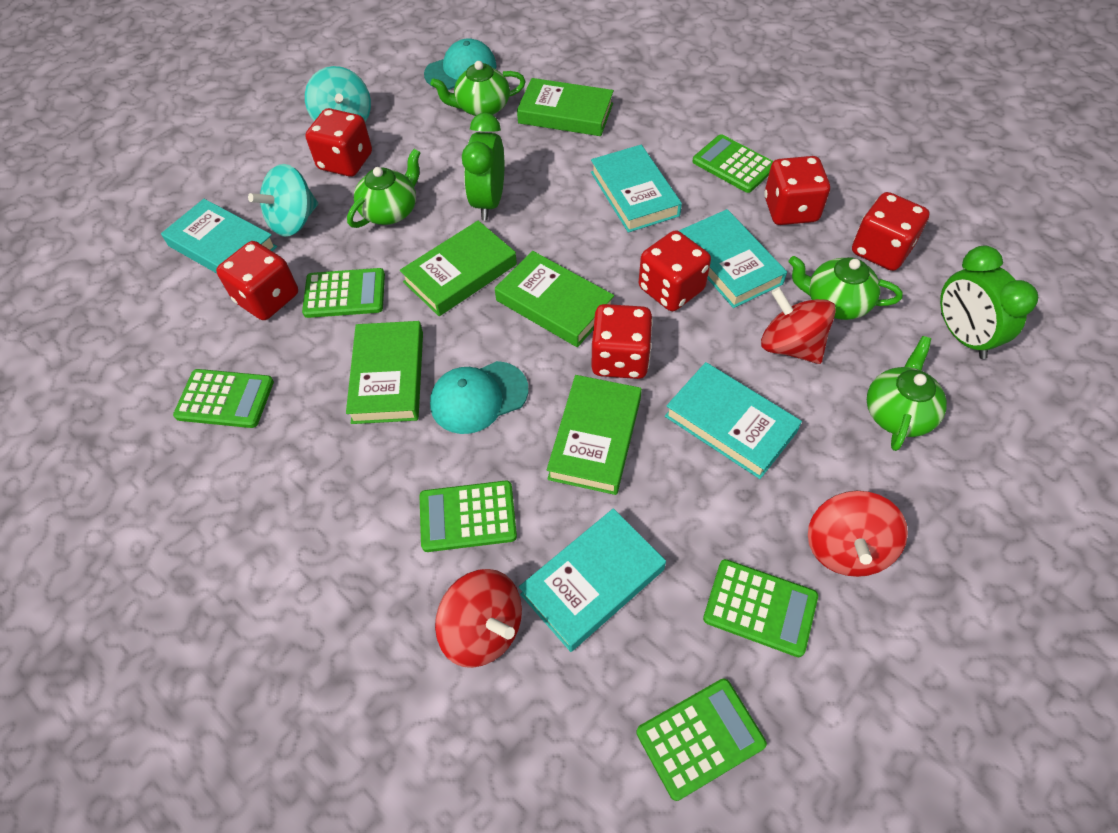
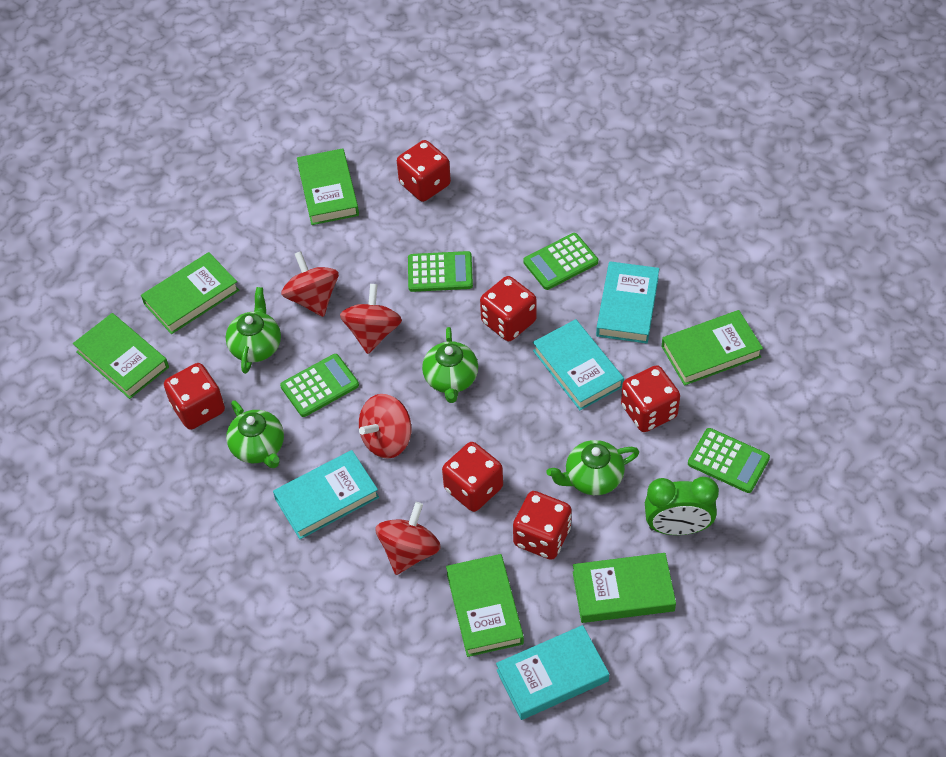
green book: 5 -> 6
green calculator: 6 -> 4
green clock: 2 -> 1
red spinning top: 3 -> 4
turquoise book: 5 -> 4
turquoise cap: 2 -> 0
turquoise spinning top: 2 -> 0

